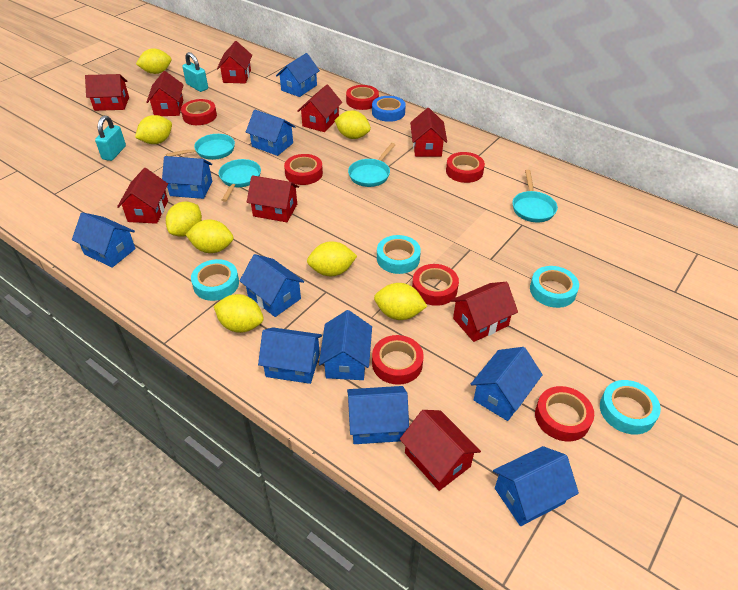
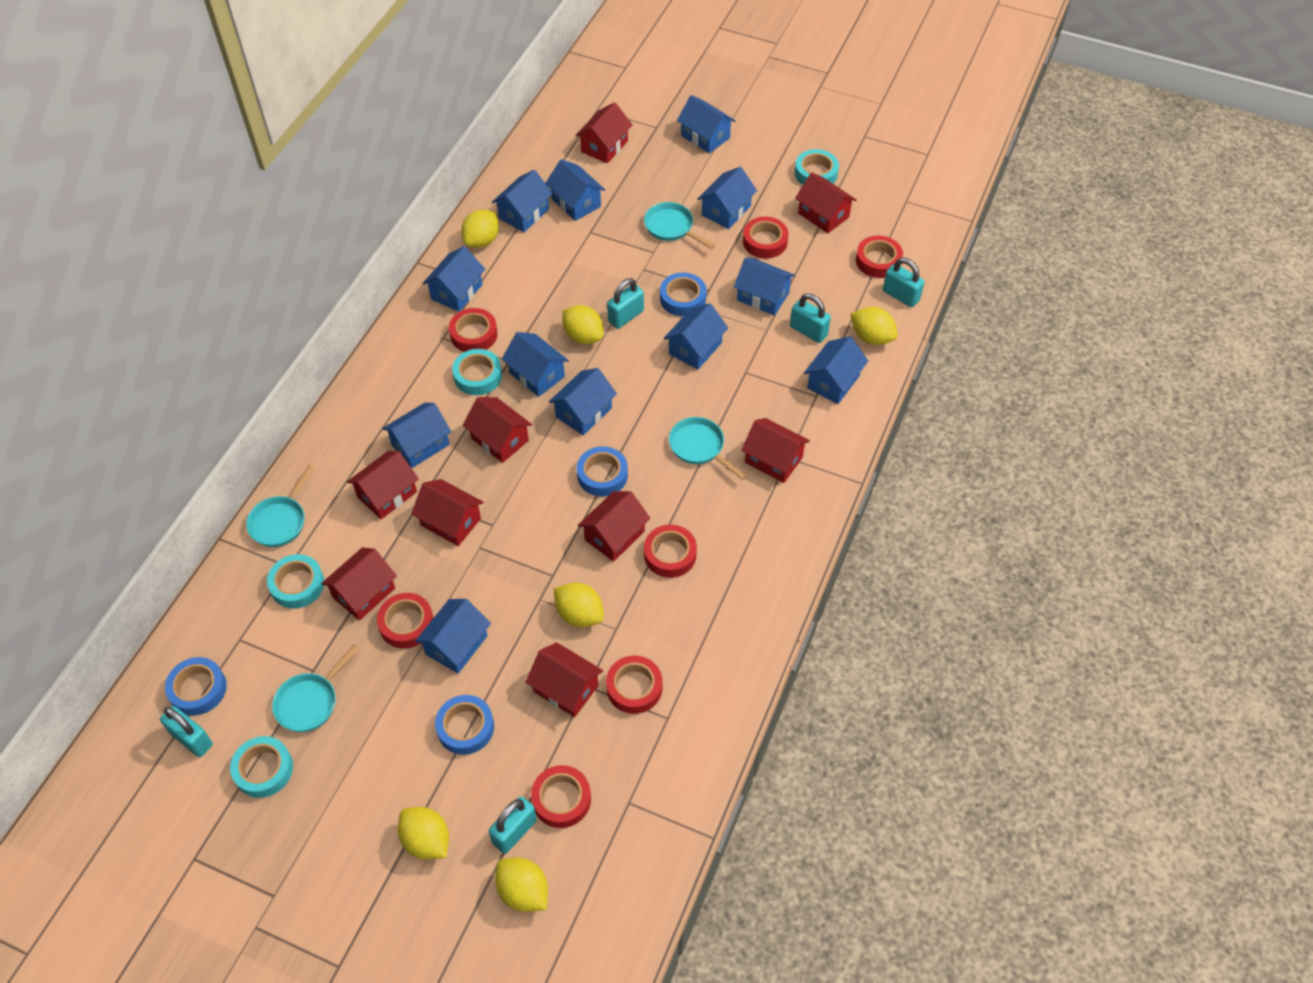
blue house: 10 -> 12
blue tape: 1 -> 4
turquoise padlock: 2 -> 5
yellow lemon: 8 -> 6

